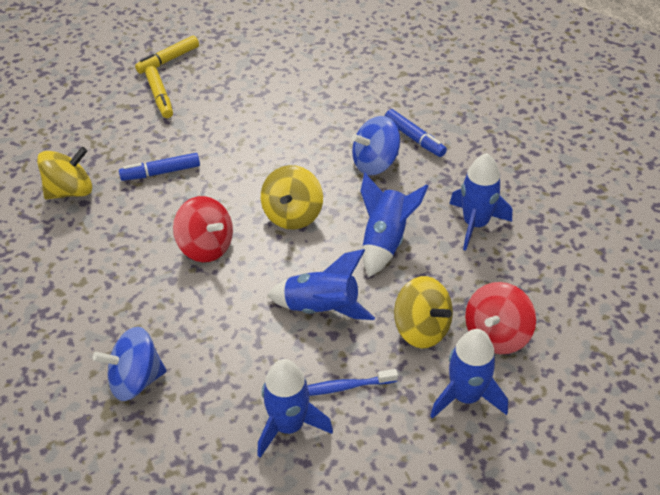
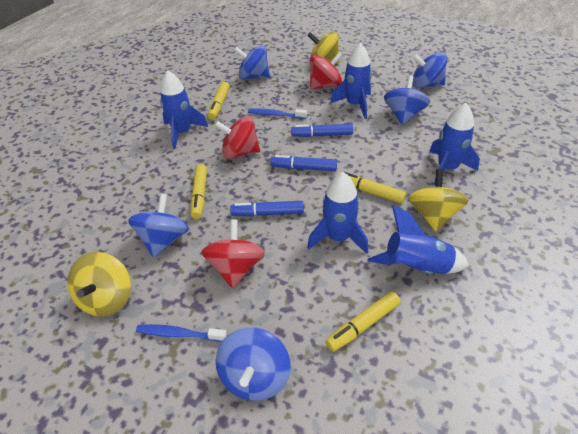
blue marker: 2 -> 3
blue spinning top: 2 -> 5
blue toothbrush: 1 -> 2
red spinning top: 2 -> 3
yellow marker: 2 -> 4

